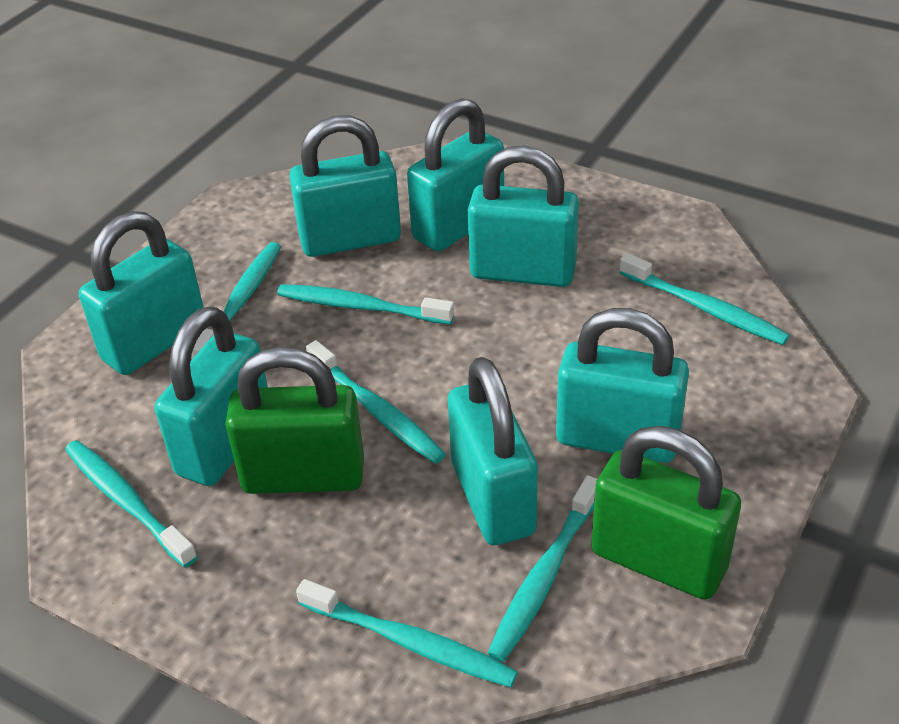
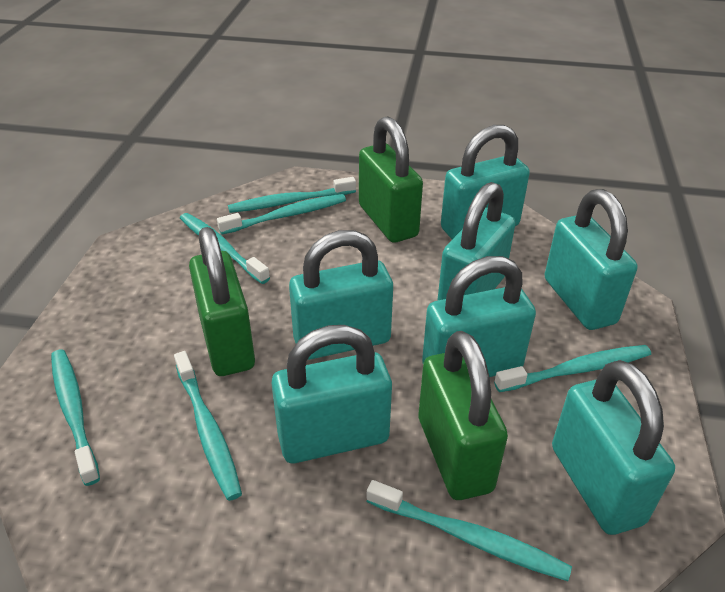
green padlock: 2 -> 3

